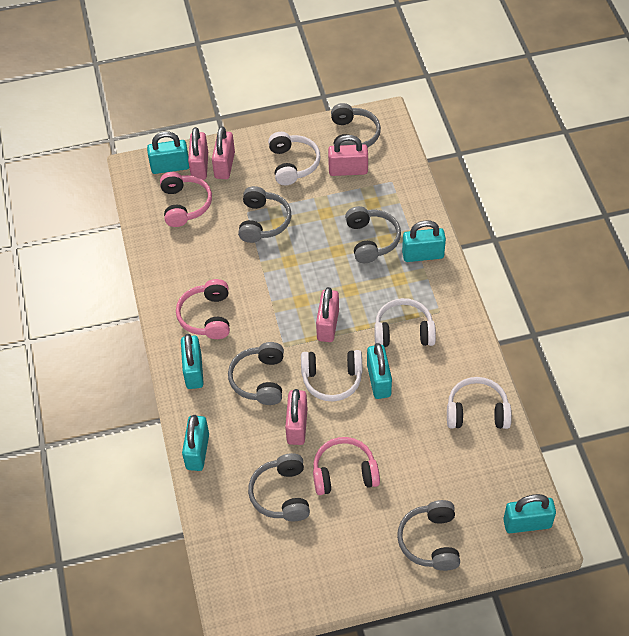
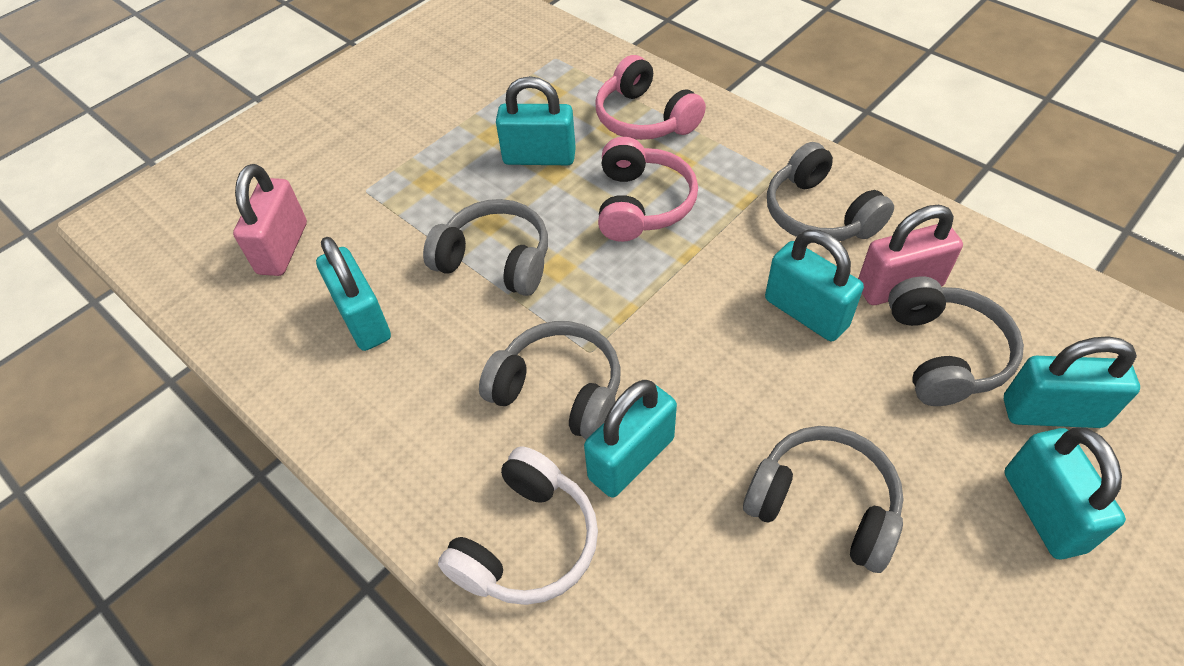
grey headphones: 6 -> 5
pink headphones: 3 -> 2
pink padlock: 5 -> 2
white headphones: 4 -> 1

